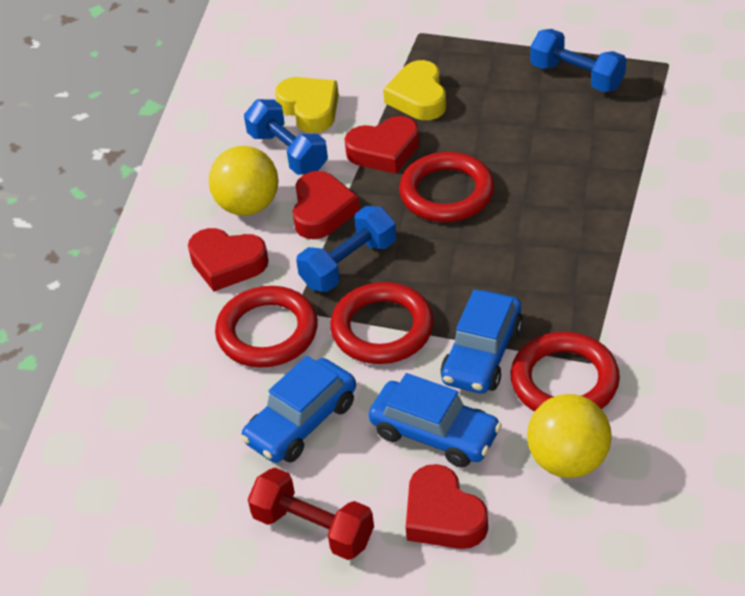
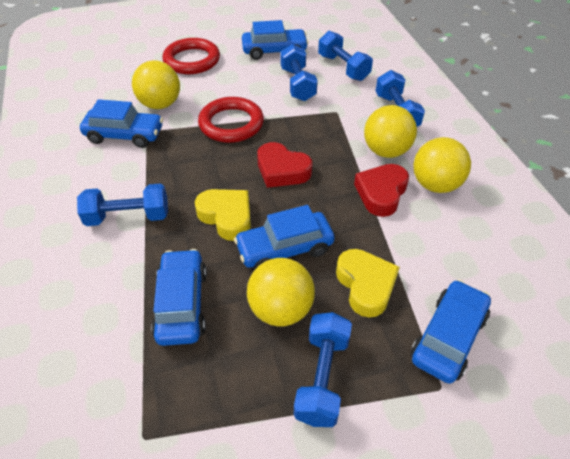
blue car: 3 -> 5
blue dumbbell: 3 -> 5
red dumbbell: 1 -> 0
red heart: 4 -> 2
red ring: 4 -> 2
yellow ball: 2 -> 4

